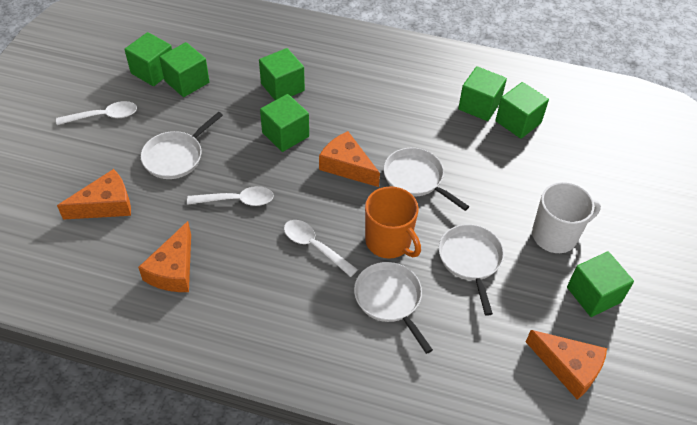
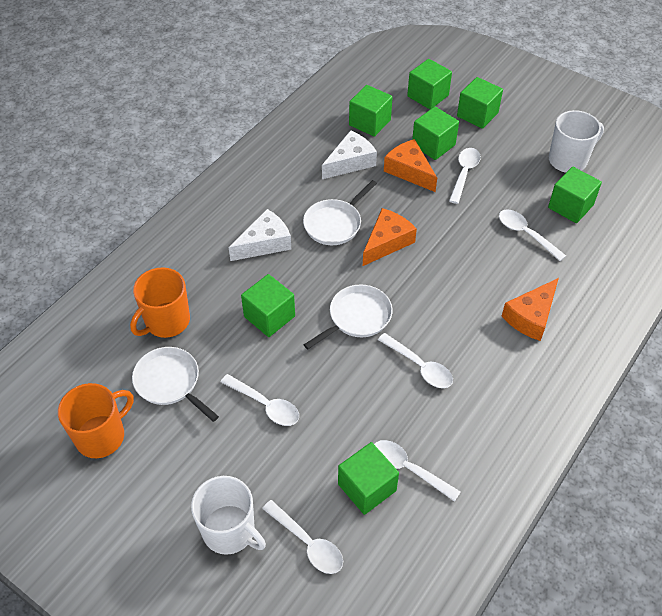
orange cheese: 4 -> 3
orange mug: 1 -> 2
white cheese: 0 -> 2
white mug: 1 -> 2
white pan: 4 -> 3
white spoon: 3 -> 6

